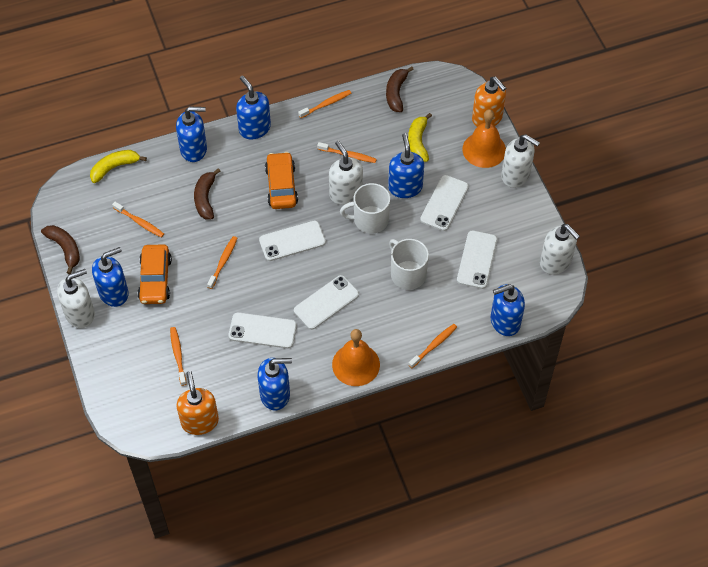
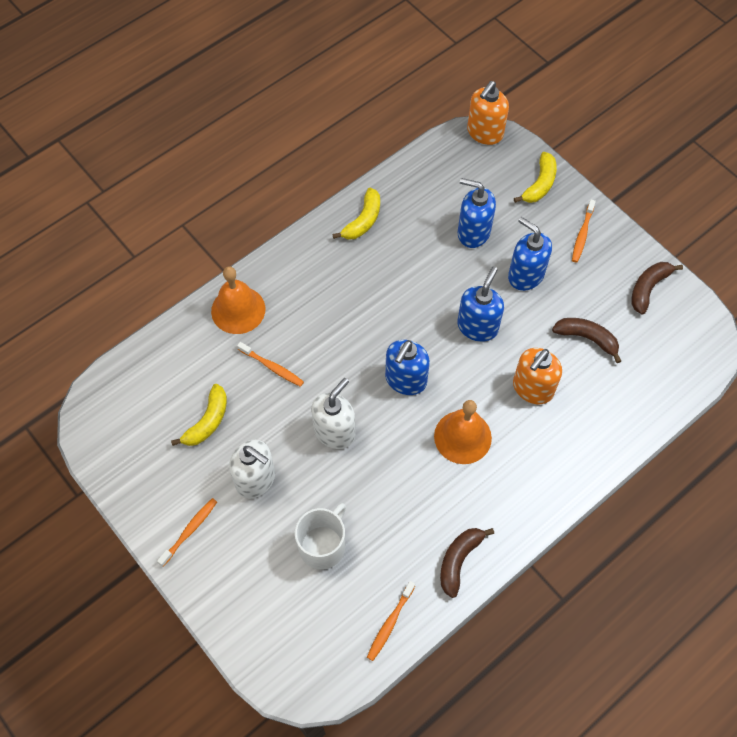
blue soap dispenser: 6 -> 4
orange car: 2 -> 0
orange toothbrush: 6 -> 4
white mug: 2 -> 1
white phone: 5 -> 0
white soap dispenser: 4 -> 2
yellow banana: 2 -> 3

